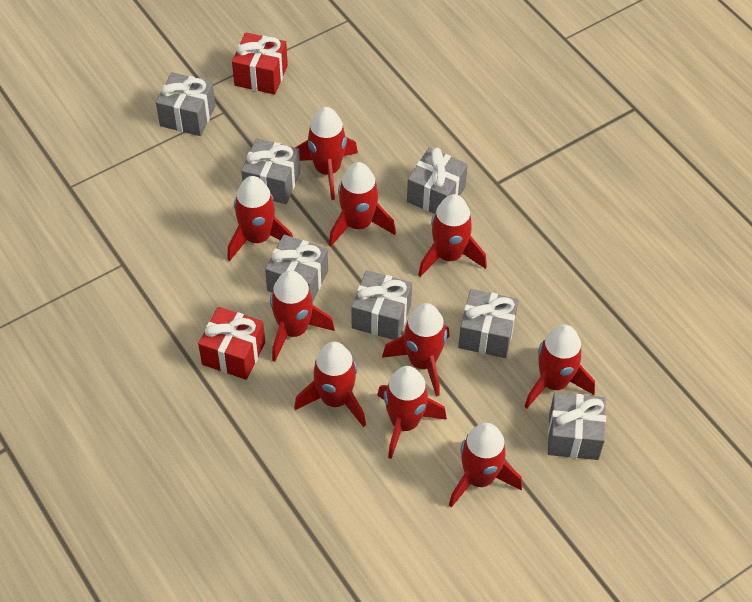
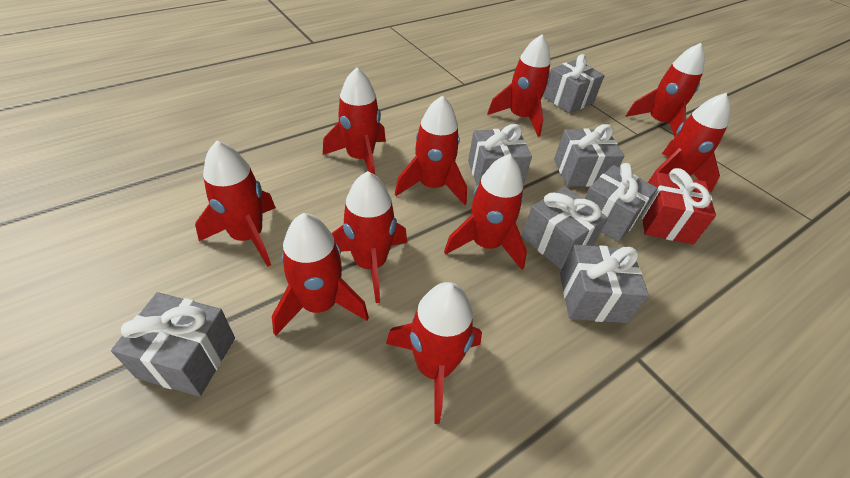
red gift: 2 -> 1

